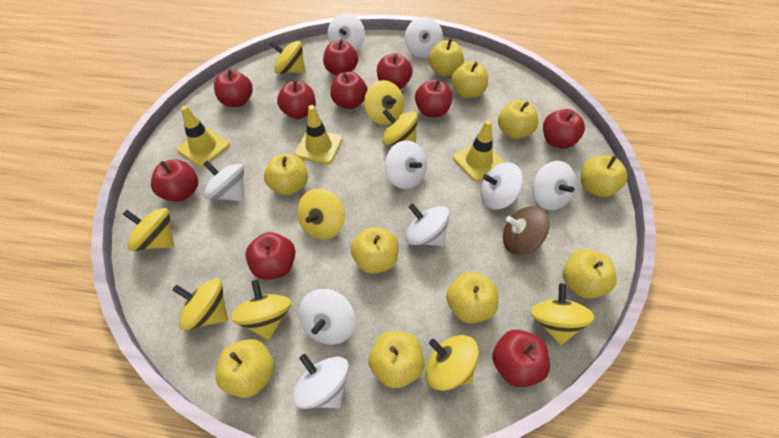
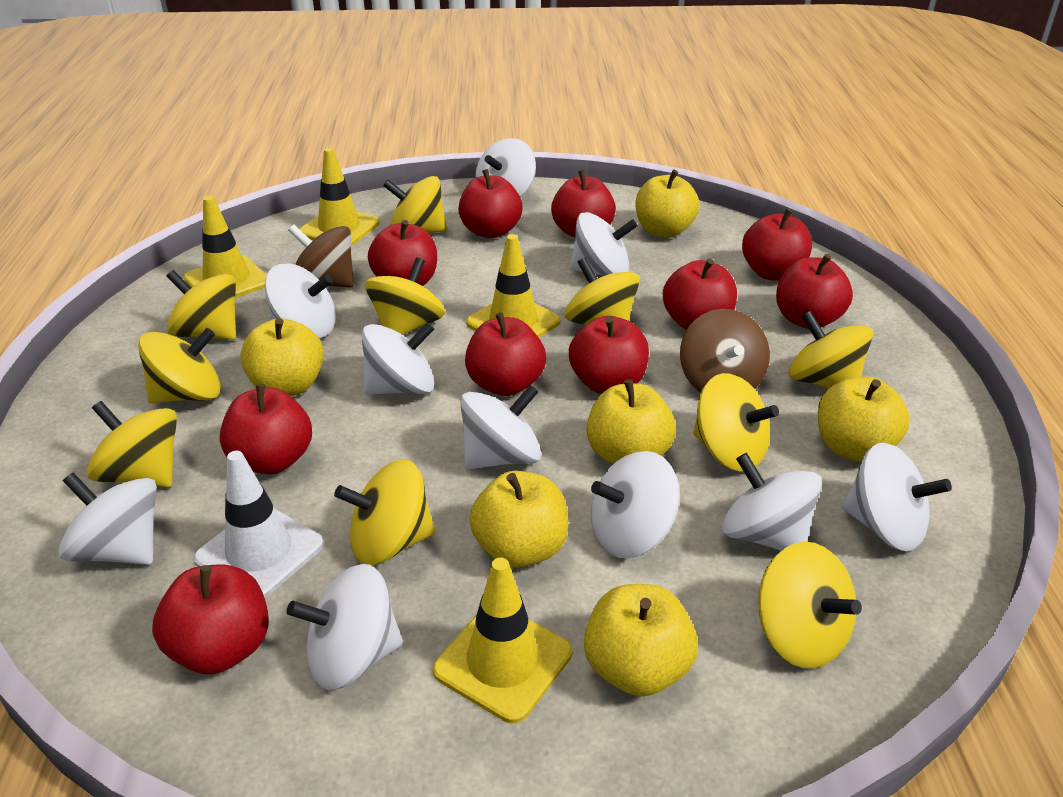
brown spinning top: 1 -> 2
white spinning top: 9 -> 10
white traffic cone: 0 -> 1
yellow apple: 10 -> 6
yellow spinning top: 9 -> 10
yellow traffic cone: 3 -> 4

